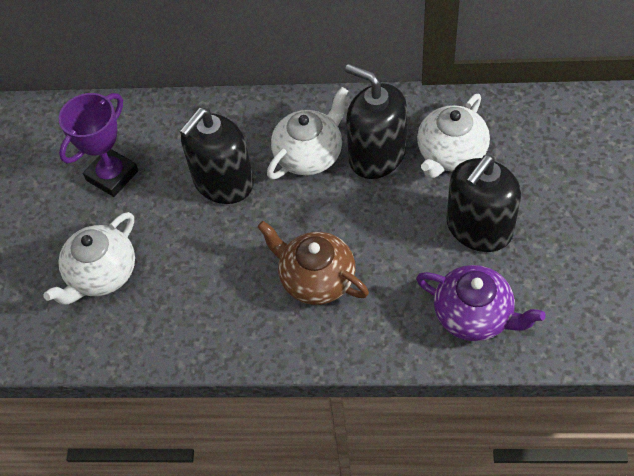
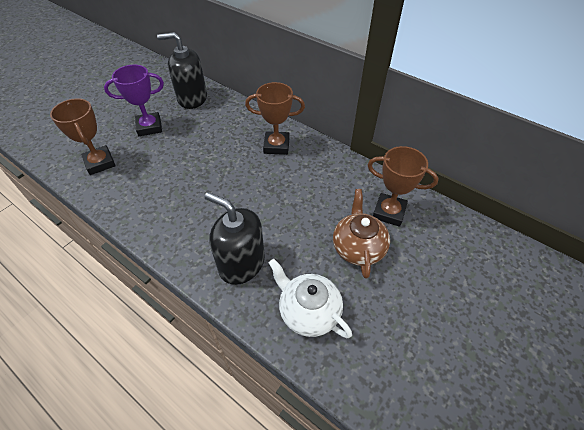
black soap dispenser: 3 -> 2
brown trophy: 0 -> 3
purple teapot: 1 -> 0
white teapot: 3 -> 1

